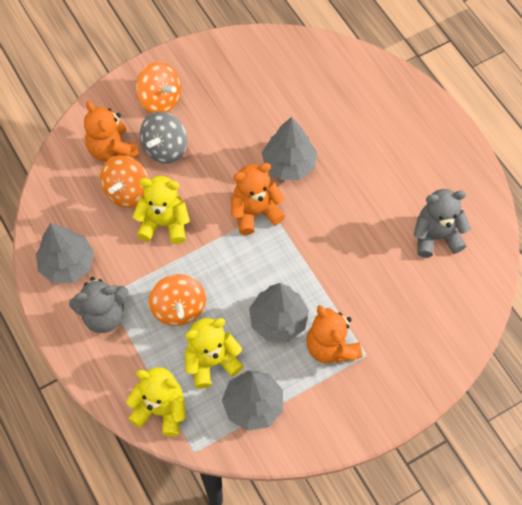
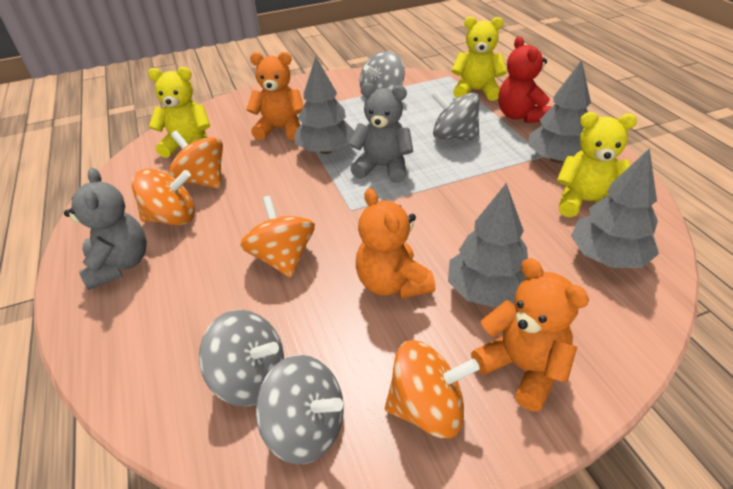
grey spinning top: 1 -> 4
orange spinning top: 3 -> 4
red teddy bear: 0 -> 1

